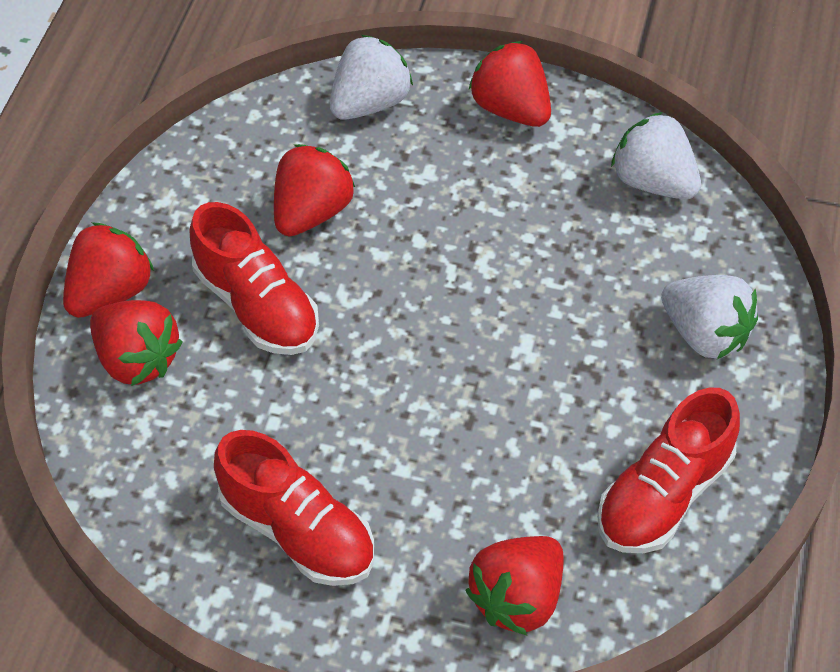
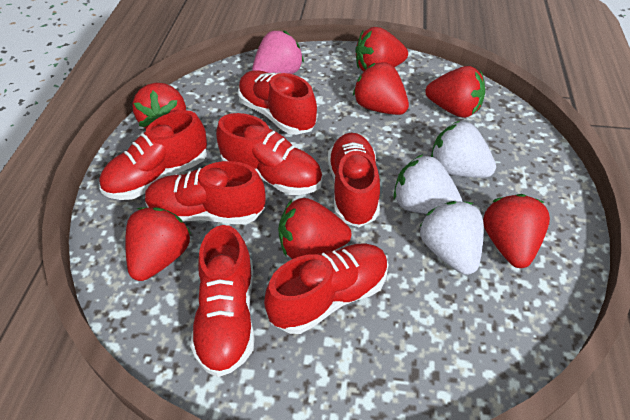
pink strawberry: 0 -> 1
red shoe: 3 -> 7
red strawberry: 5 -> 7

